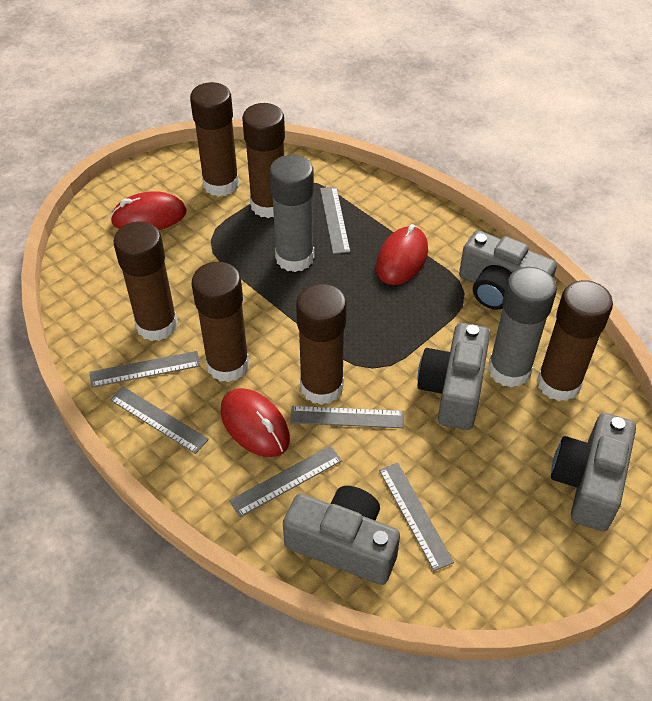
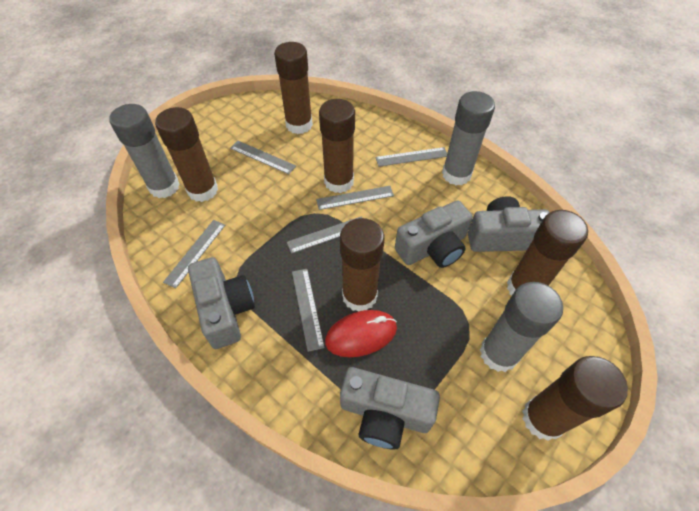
grey glue stick: 2 -> 3
red mouse: 3 -> 1

